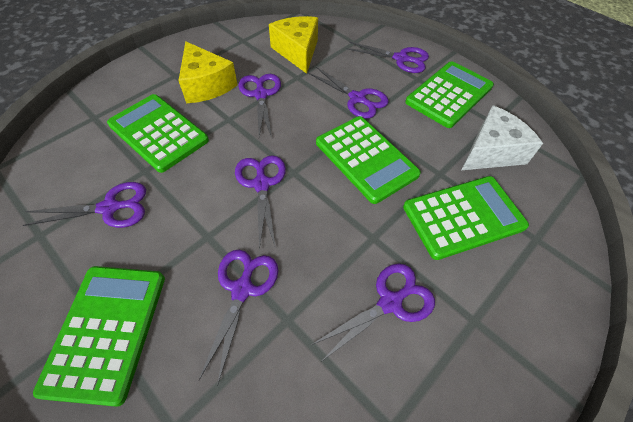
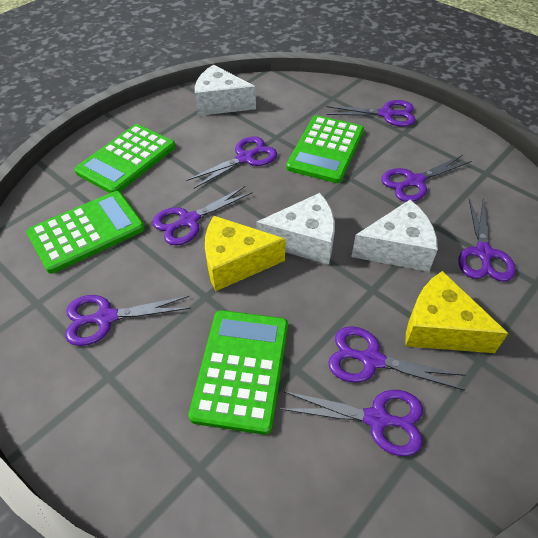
green calculator: 5 -> 4
purple scissors: 7 -> 8
white cheese: 1 -> 3

